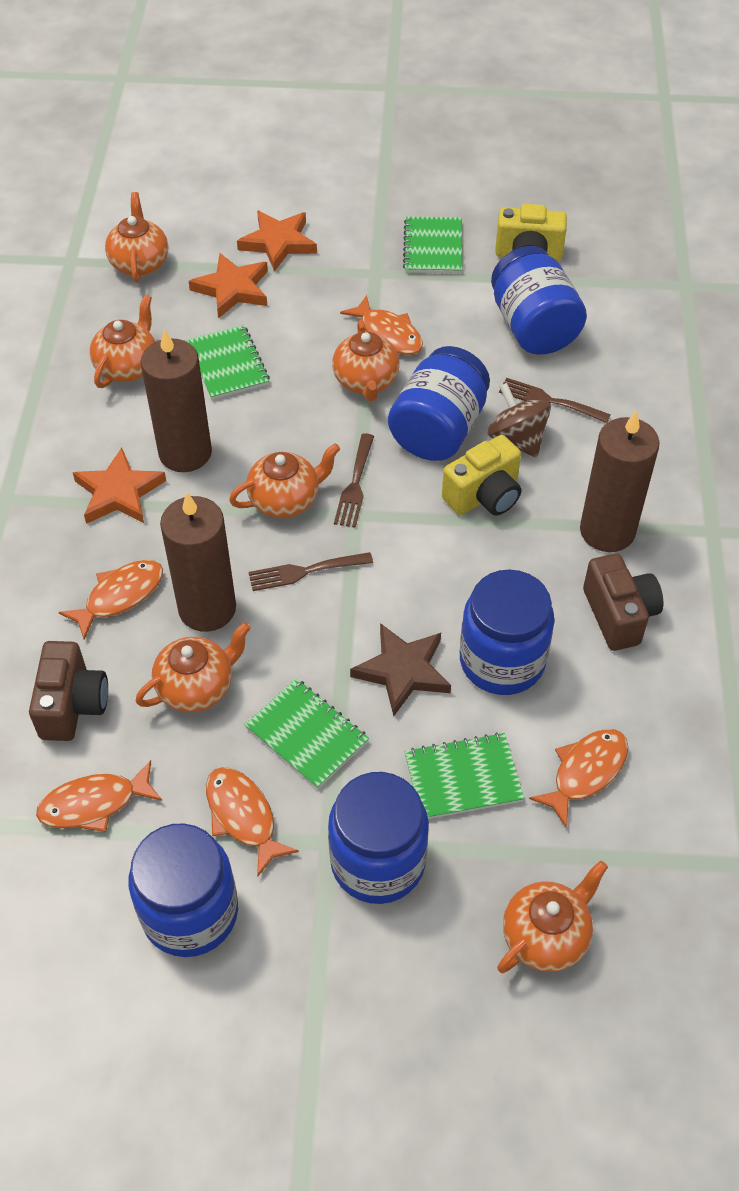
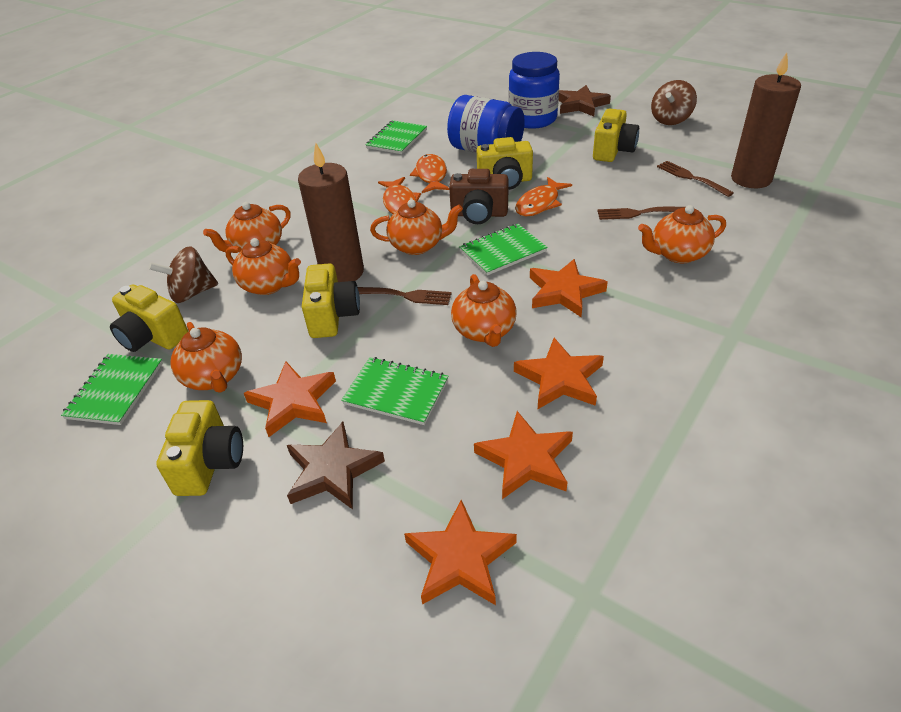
blue jar: 5 -> 2
brown camera: 2 -> 1
brown candle: 3 -> 2
brown spinning top: 1 -> 2
brown star: 1 -> 2
orange fish: 5 -> 3
orange star: 3 -> 5
yellow camera: 2 -> 5

